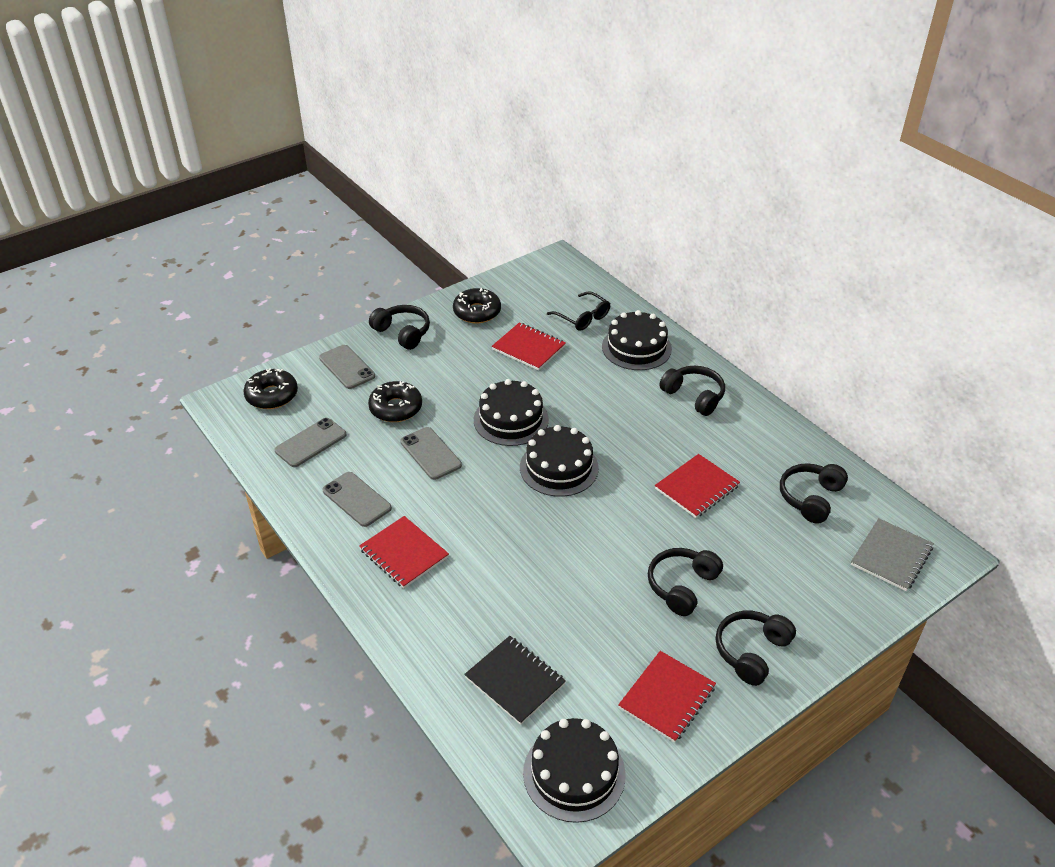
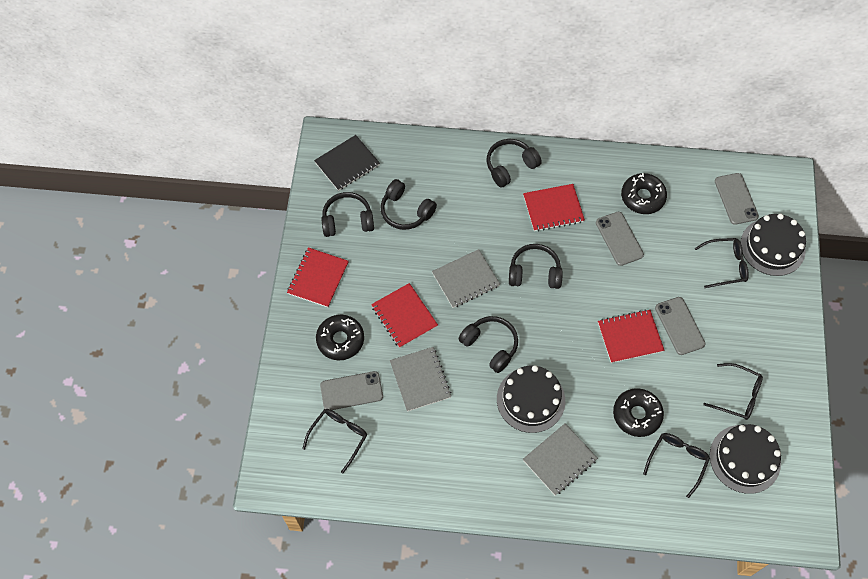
black cake: 4 -> 3
black glasses: 1 -> 4
grey notebook: 1 -> 3

